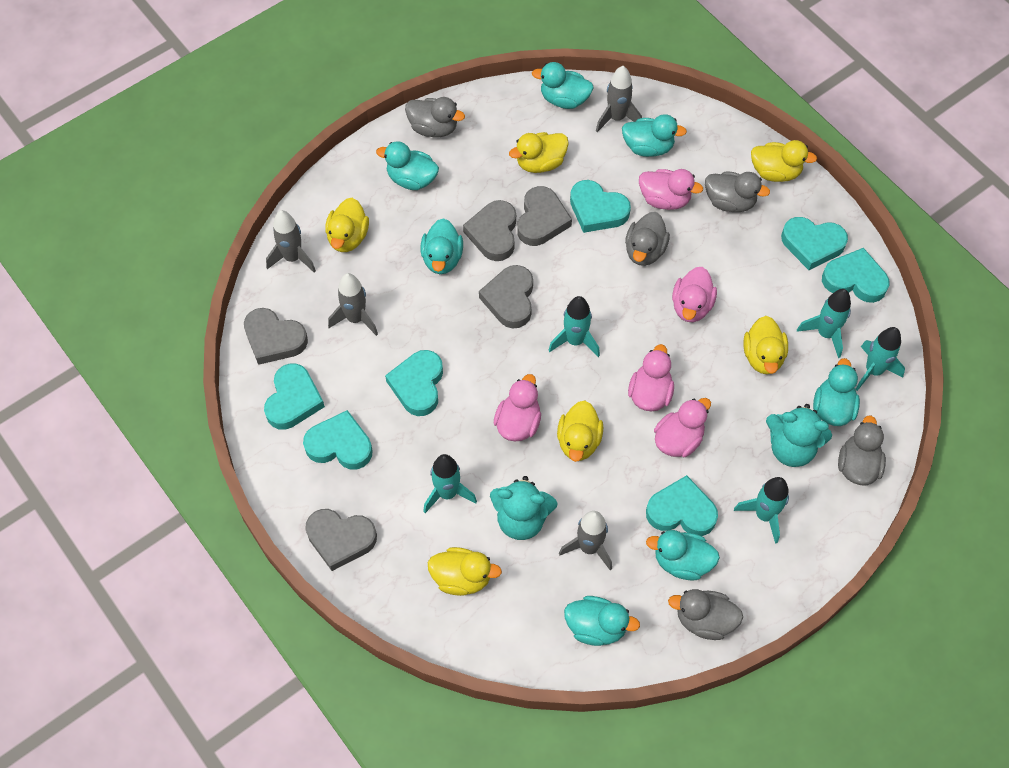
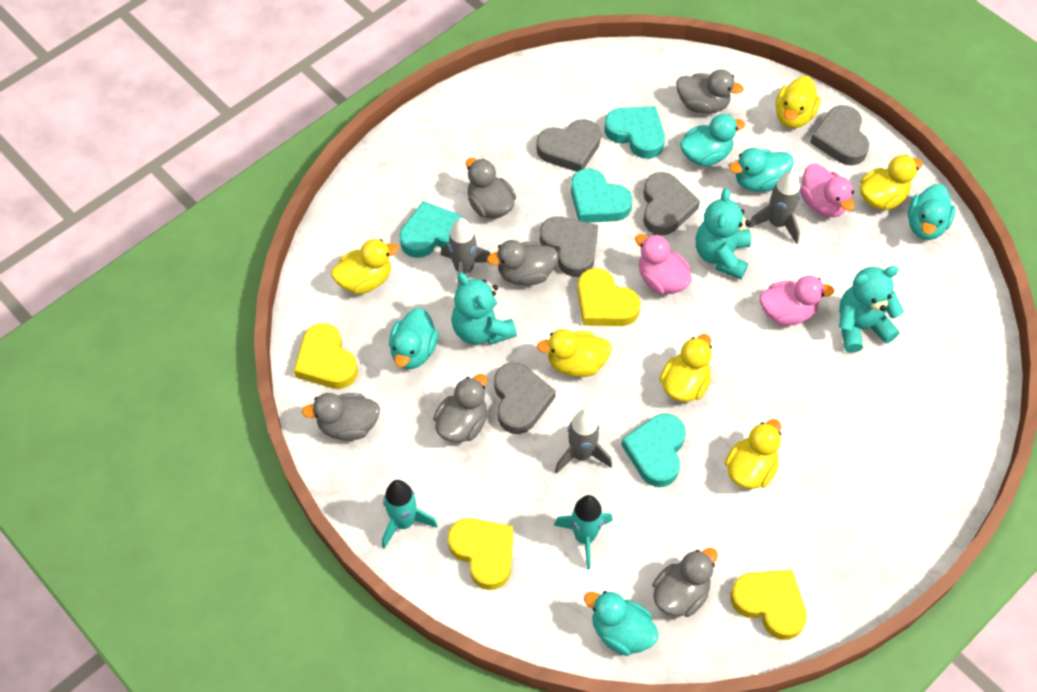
grey duck: 5 -> 6
grey rocket: 4 -> 3
pink duck: 5 -> 3
turquoise duck: 7 -> 5
turquoise heart: 7 -> 4
turquoise rocket: 5 -> 2
turquoise teddy bear: 2 -> 3
yellow heart: 0 -> 4

